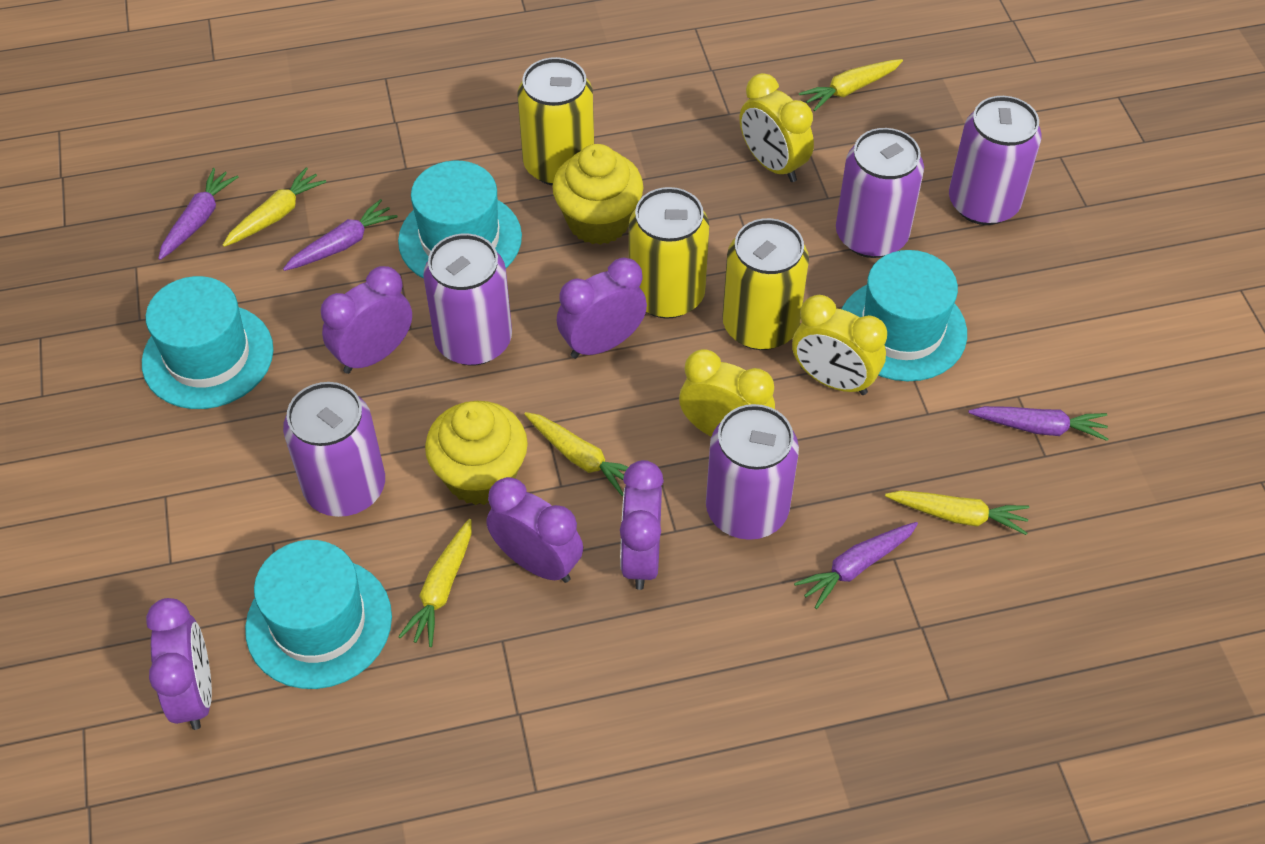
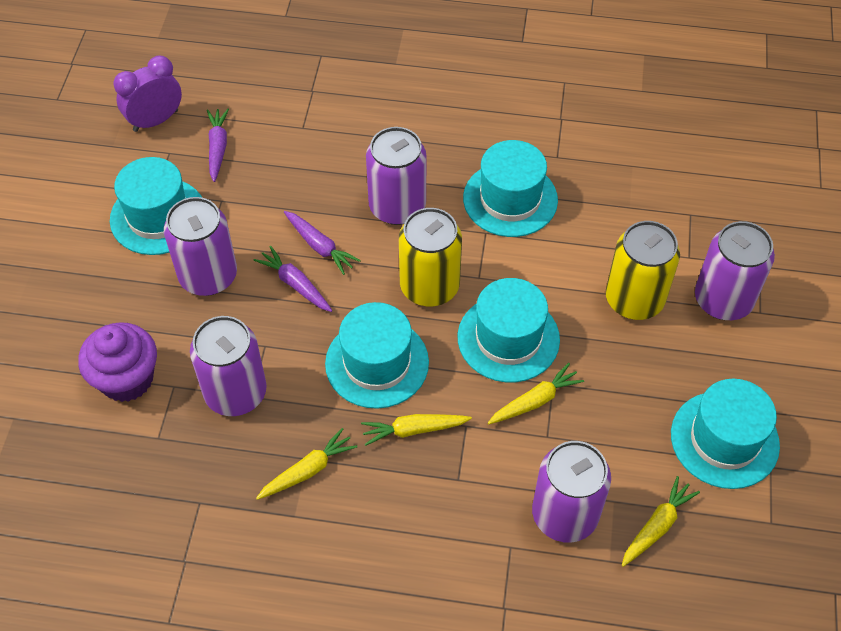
purple carrot: 4 -> 3
purple clock: 5 -> 1
purple cupcake: 0 -> 1
turquoise hat: 4 -> 5
yellow can: 3 -> 2
yellow carrot: 5 -> 4
yellow clock: 3 -> 0
yellow cupcake: 2 -> 0

